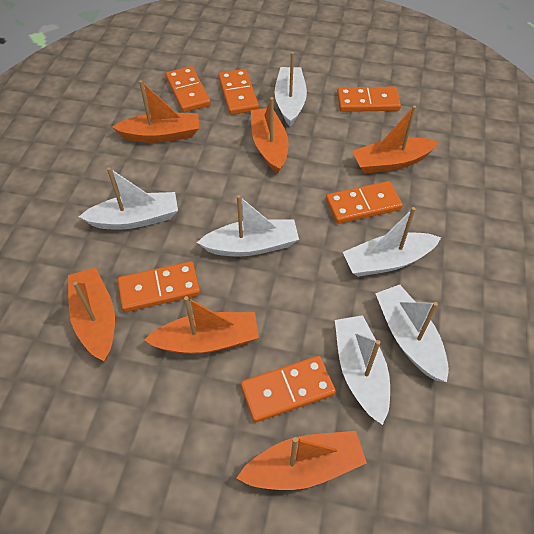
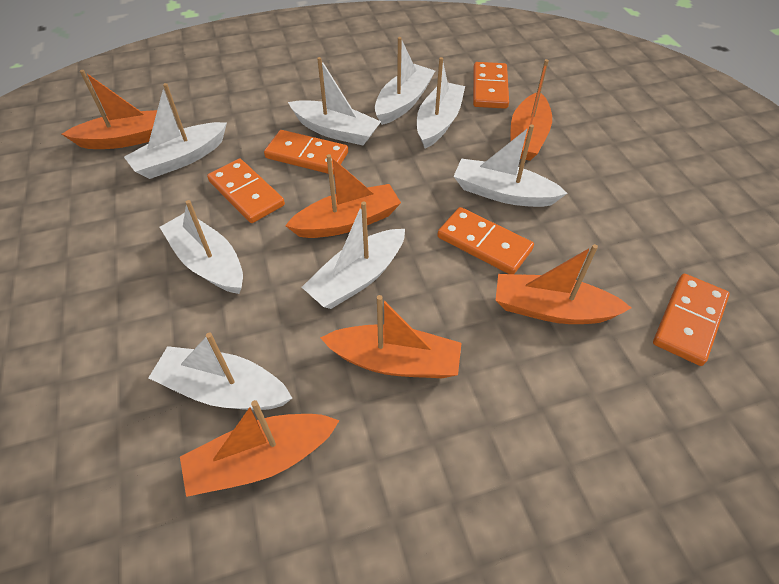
orange domino: 6 -> 5
white boat: 6 -> 8

